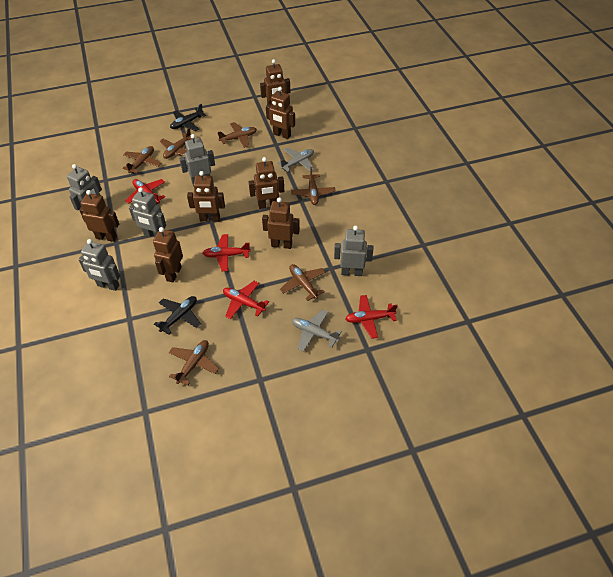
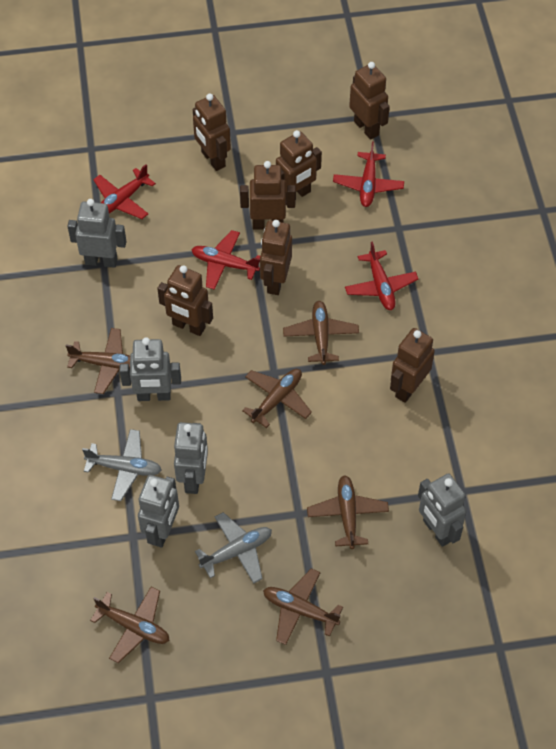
black plane: 2 -> 0

